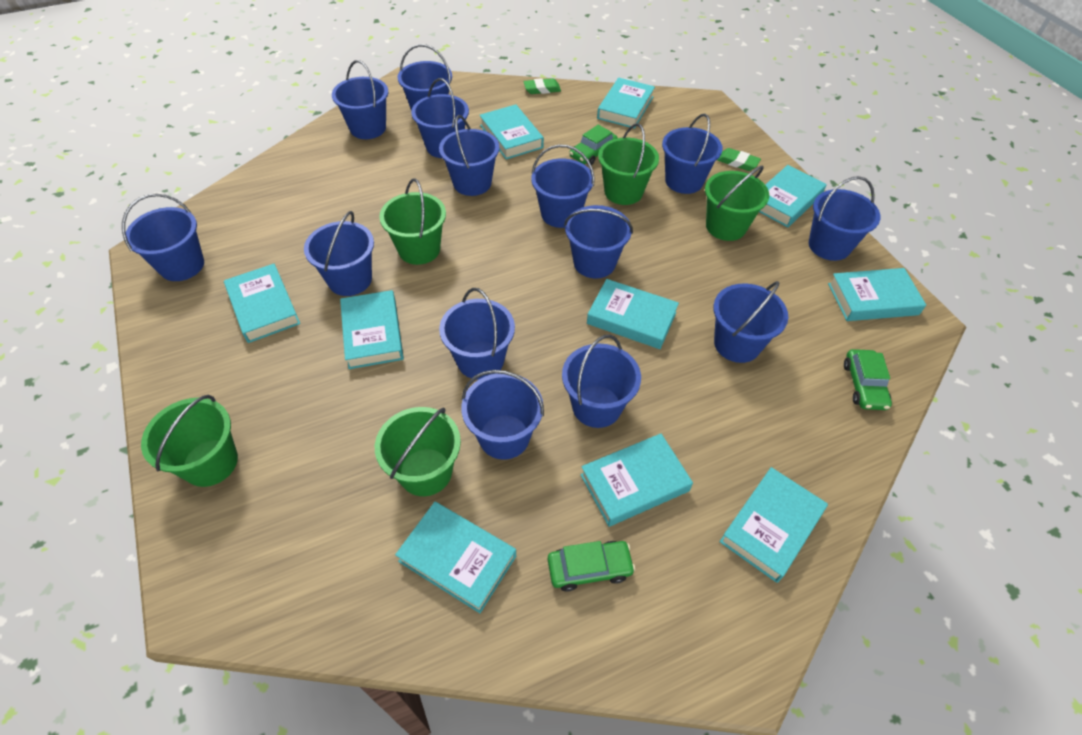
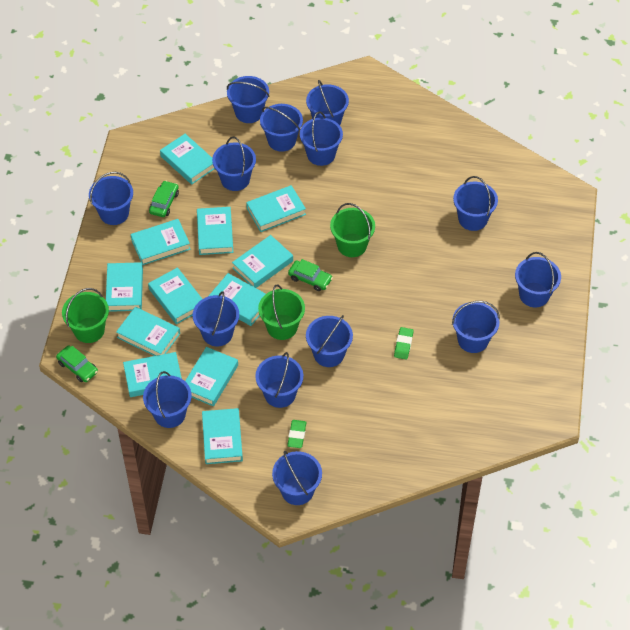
green bucket: 5 -> 3
turquoise book: 10 -> 12

